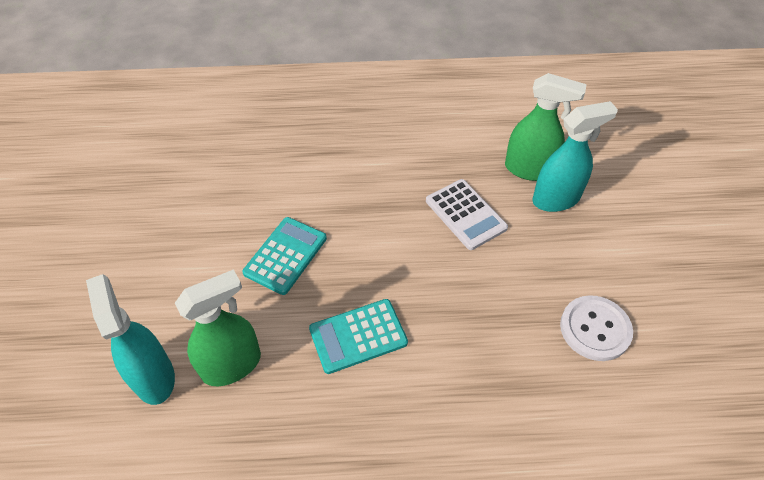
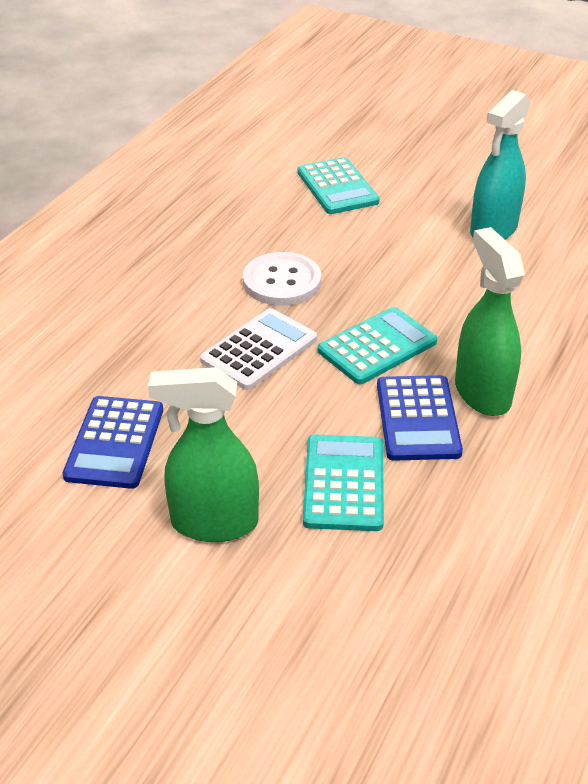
blue calculator: 0 -> 2
turquoise calculator: 2 -> 3
turquoise spray bottle: 2 -> 1

